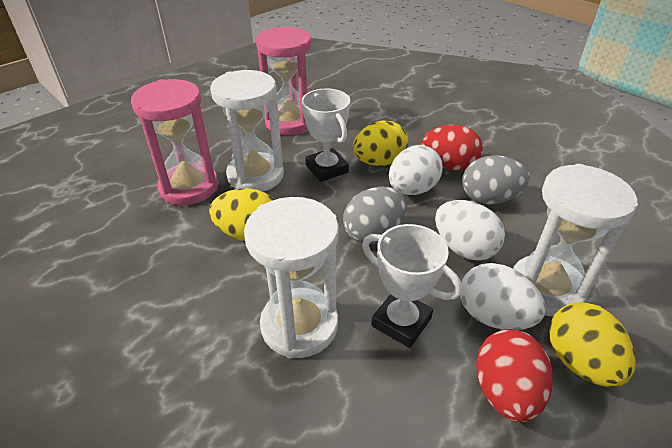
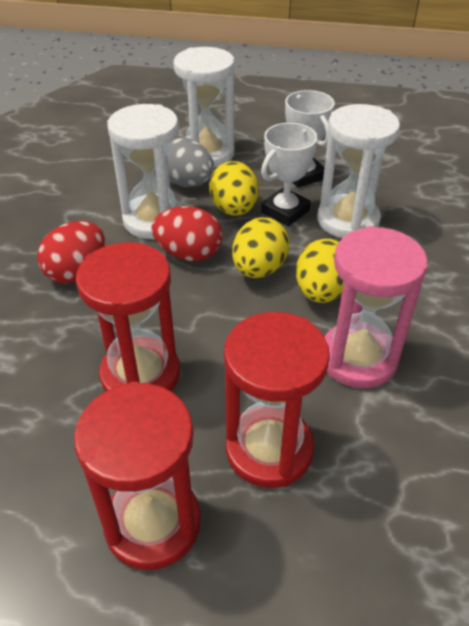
grey egg: 2 -> 1
pink hourglass: 2 -> 1
red hourglass: 0 -> 3
white egg: 3 -> 0

